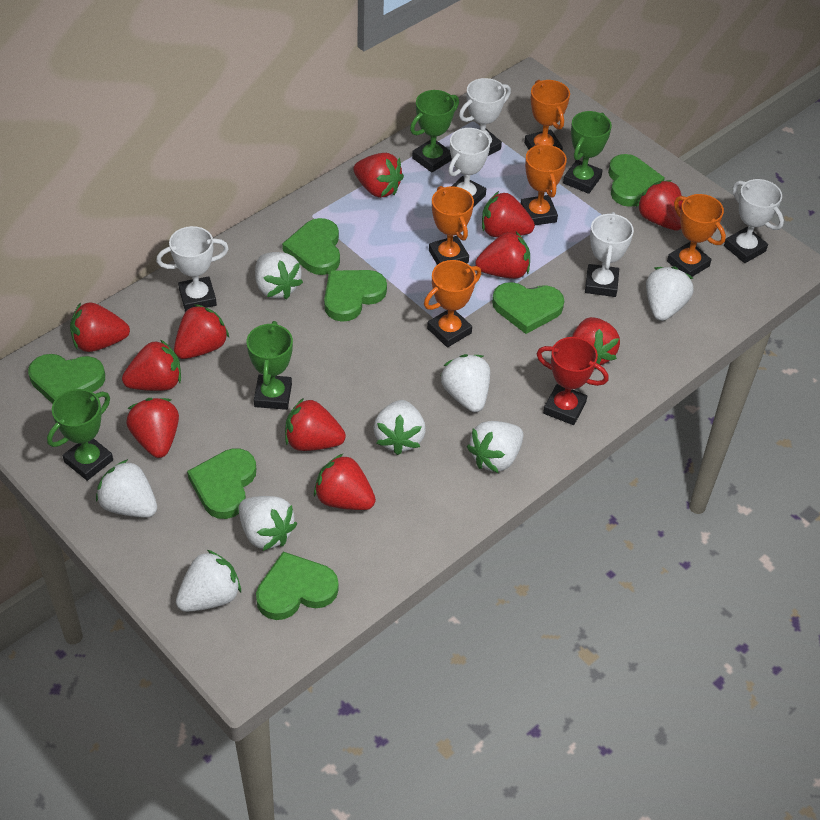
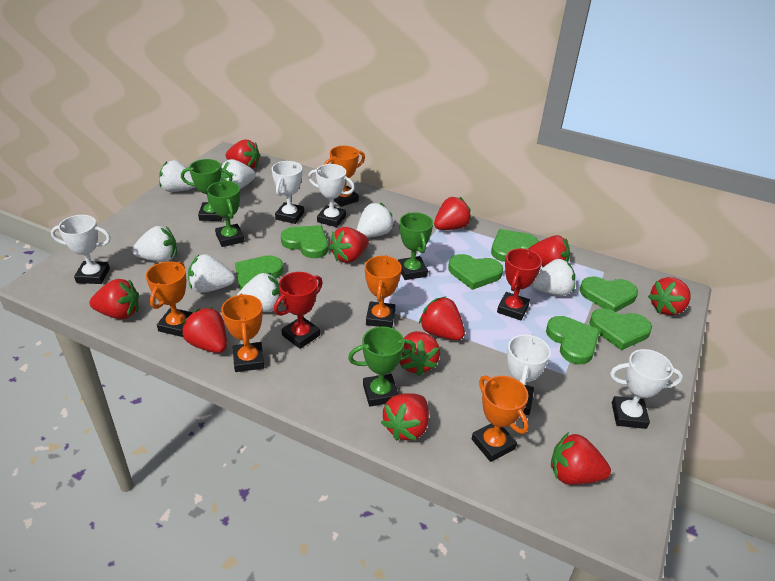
red trophy: 1 -> 2
white strawberry: 8 -> 7

